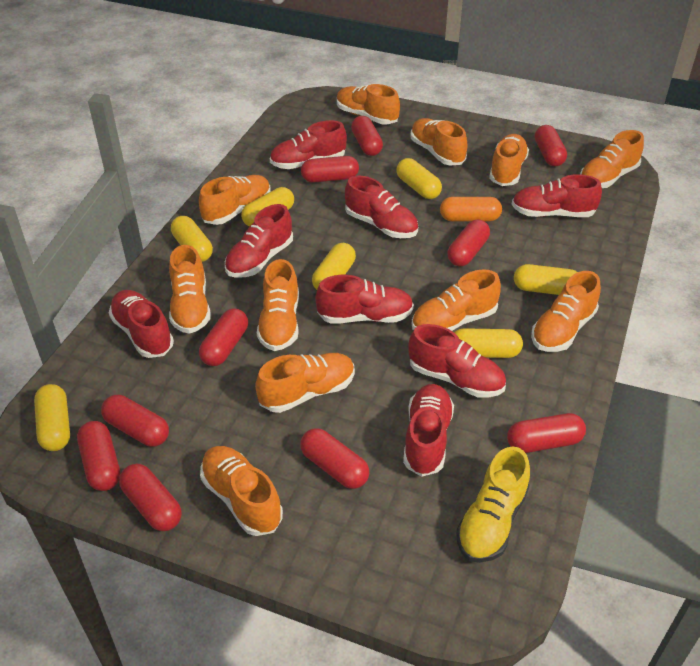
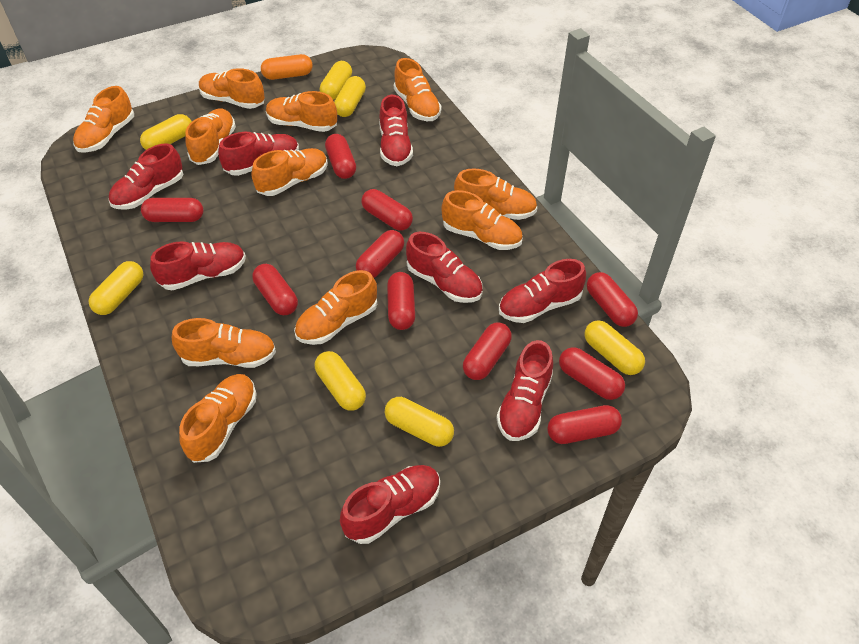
yellow shoe: 1 -> 0

